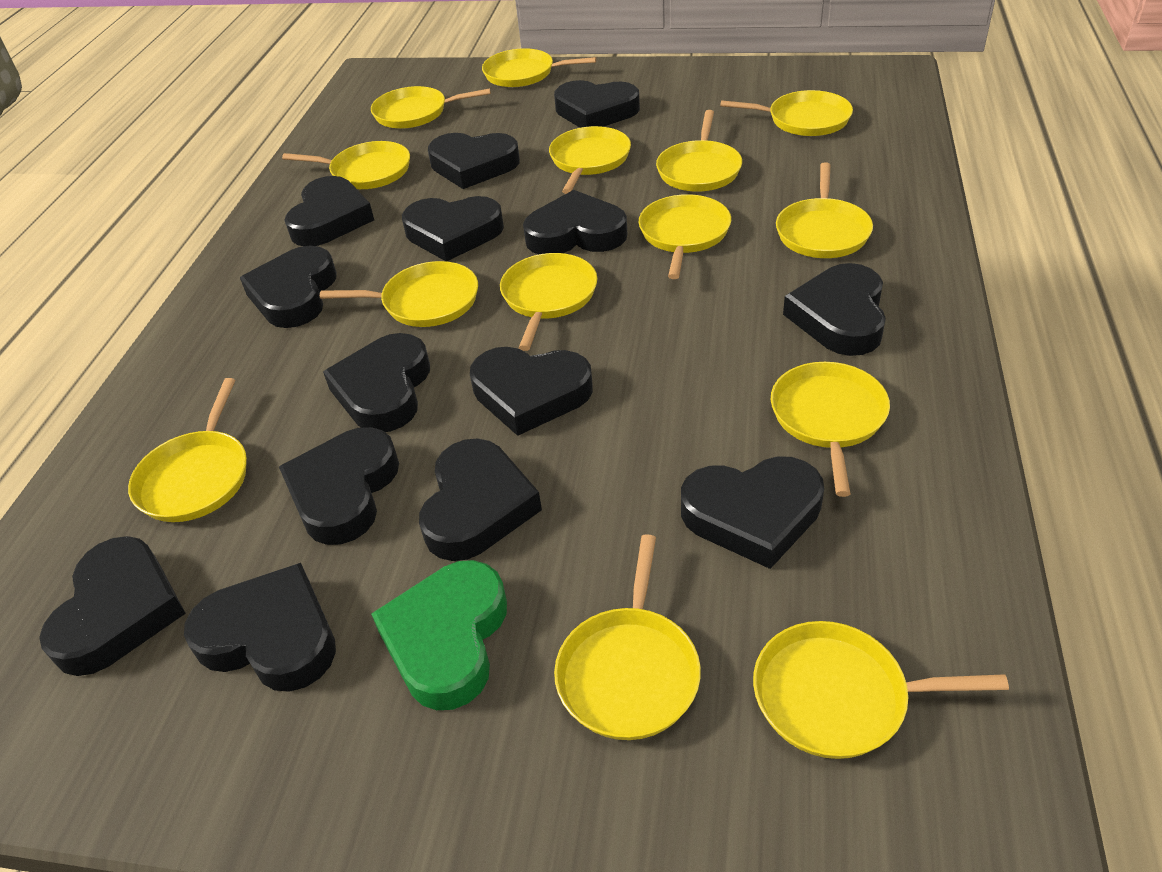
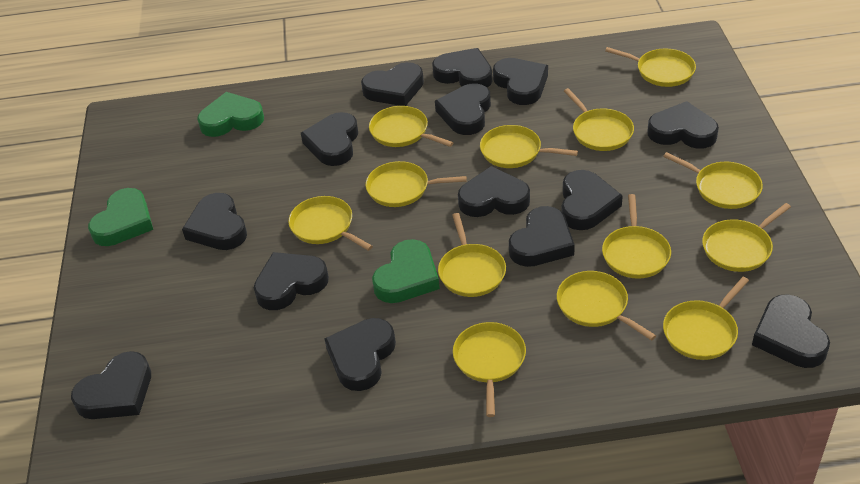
green heart: 1 -> 3
yellow pan: 14 -> 13

